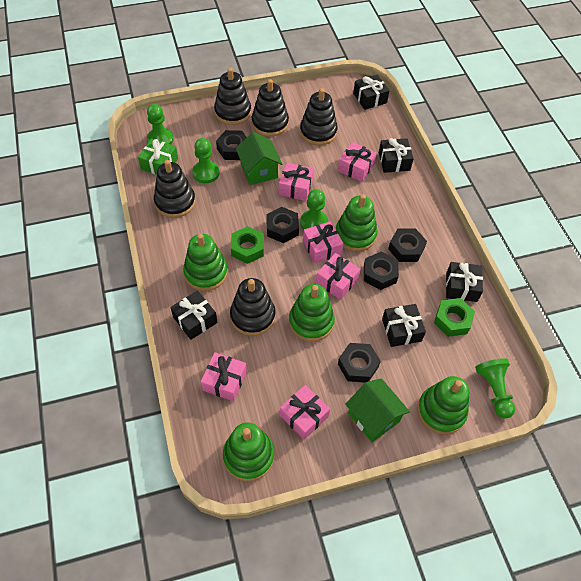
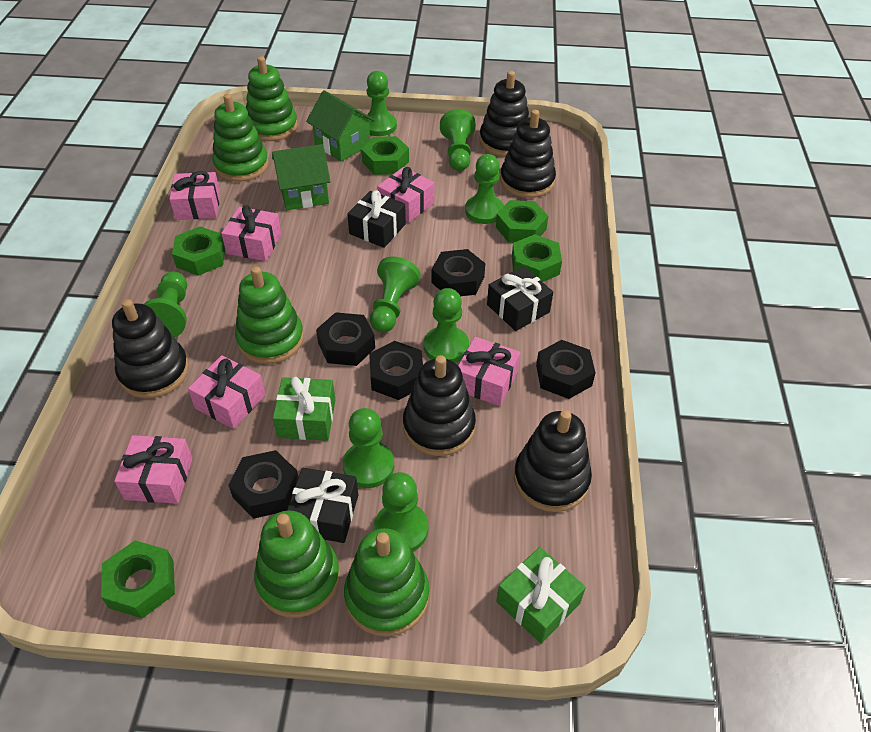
black gift: 5 -> 3
green gift: 1 -> 2
green nut: 2 -> 5
green pawn: 4 -> 8

